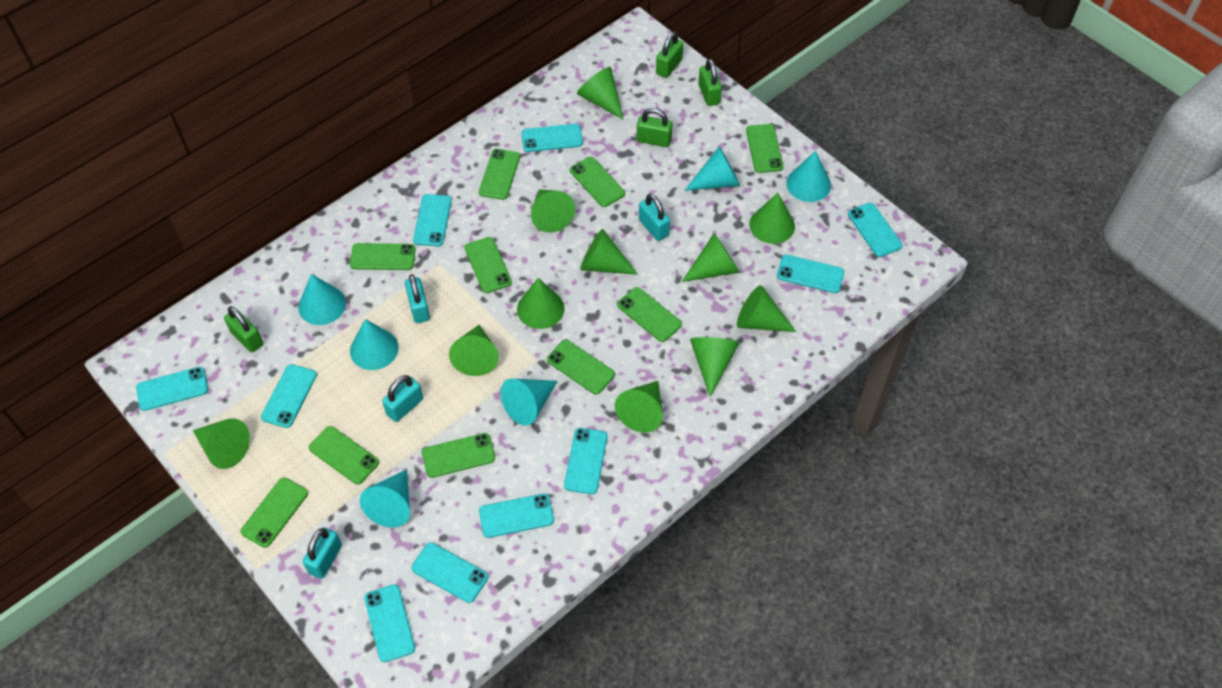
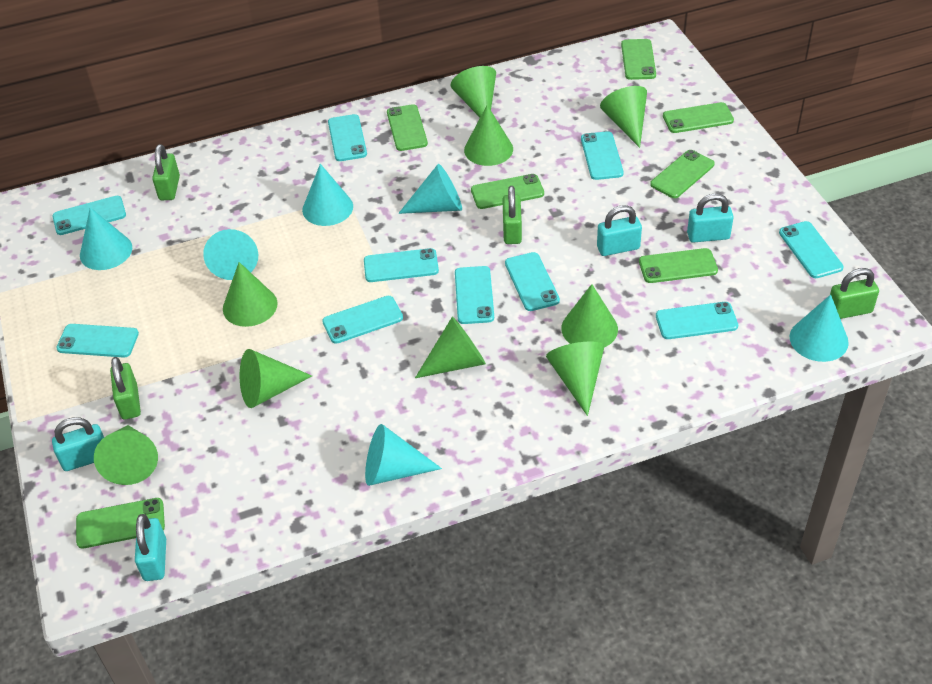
green cone: 11 -> 9
green phone: 10 -> 7

